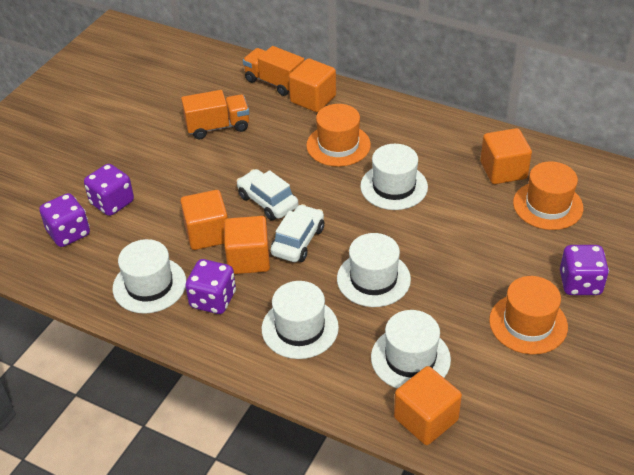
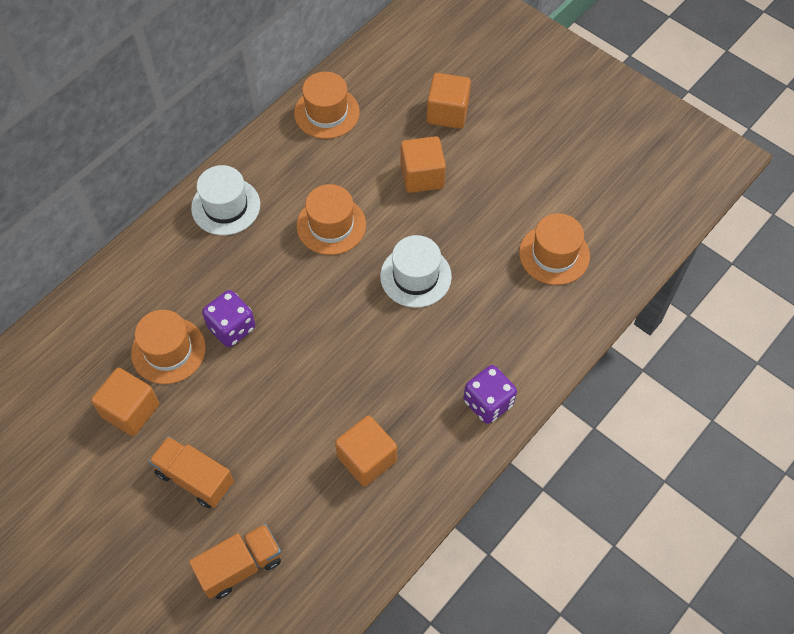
orange cube: 5 -> 4
orange hat: 3 -> 4
purple dice: 4 -> 2
white car: 2 -> 0
white hat: 5 -> 2

